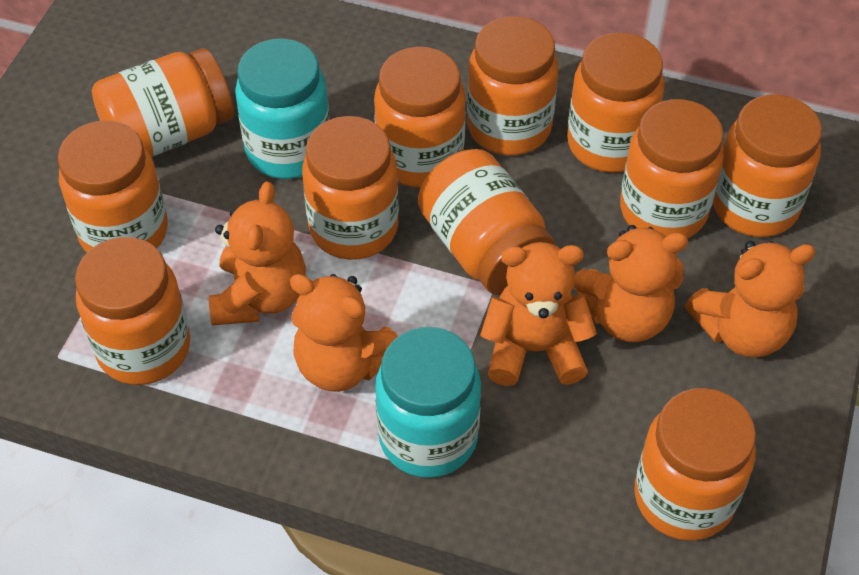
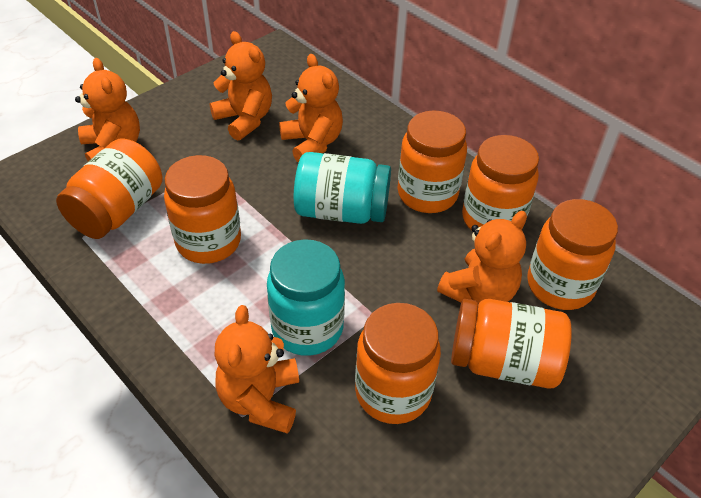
orange jar: 11 -> 7

